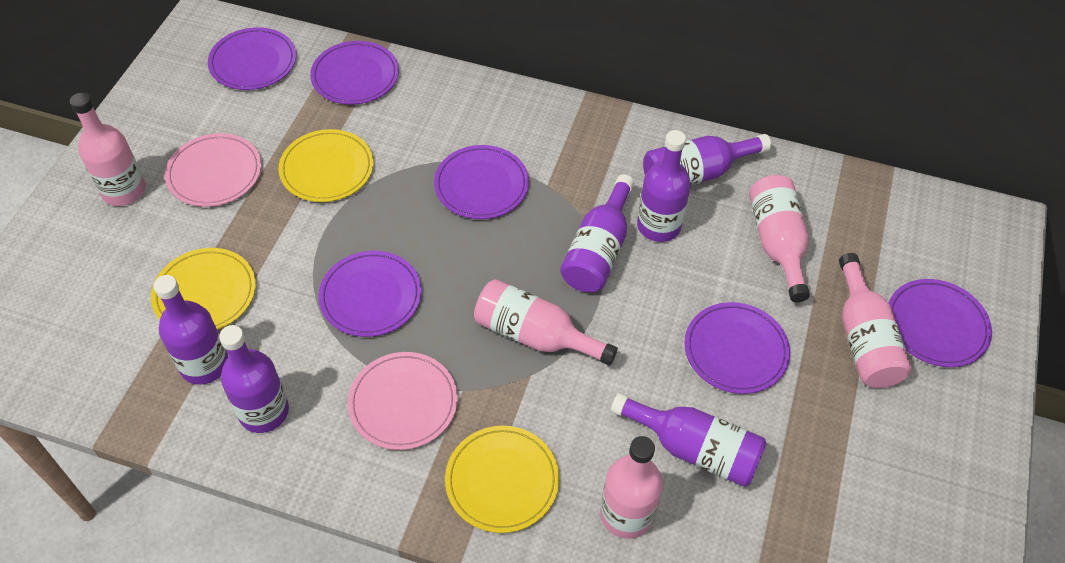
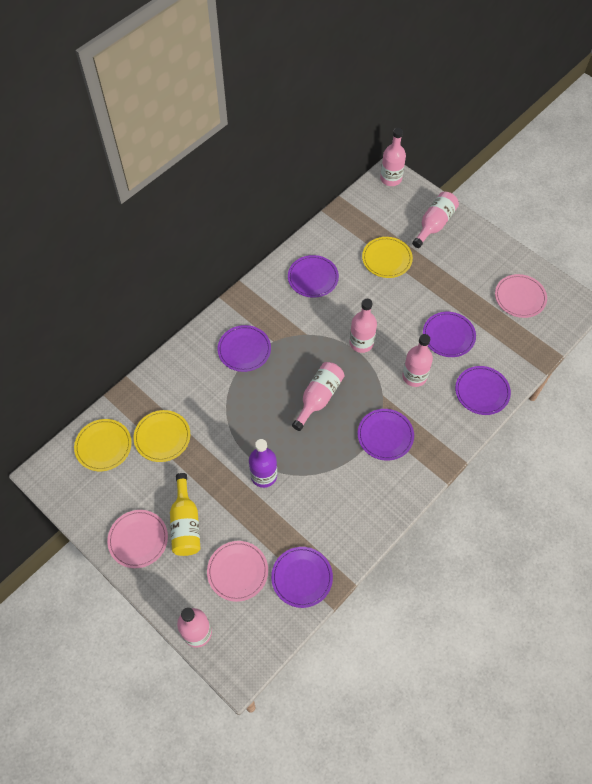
pink bottle: 5 -> 6
pink plate: 2 -> 3
purple bottle: 6 -> 1
yellow bottle: 0 -> 1

